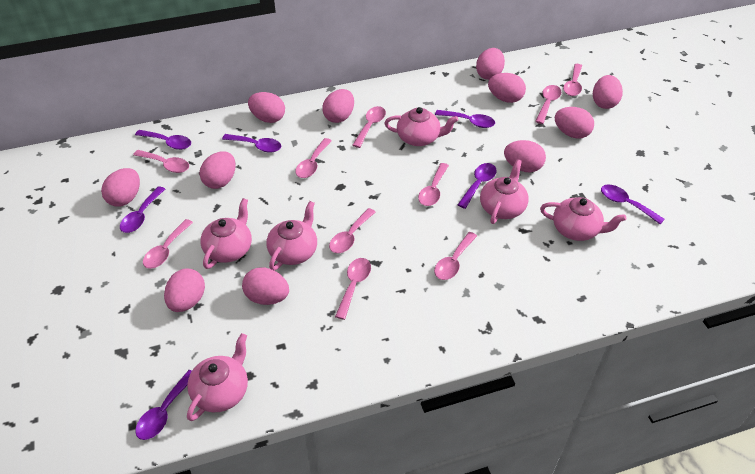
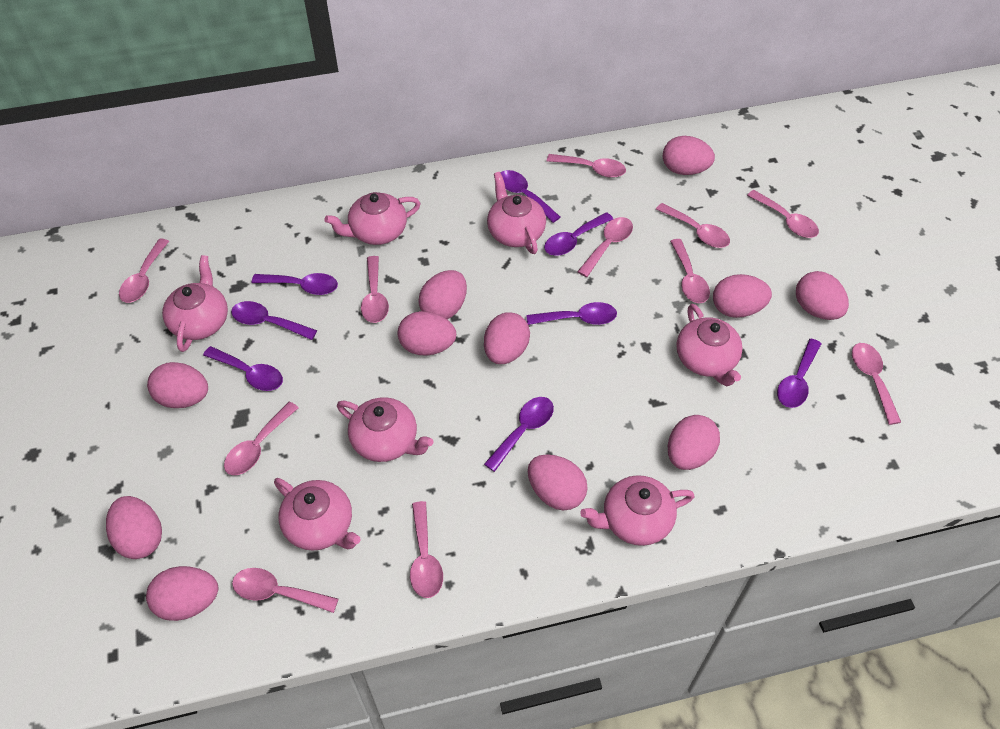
pink spoon: 10 -> 11
pink teapot: 6 -> 7
purple spoon: 7 -> 8

